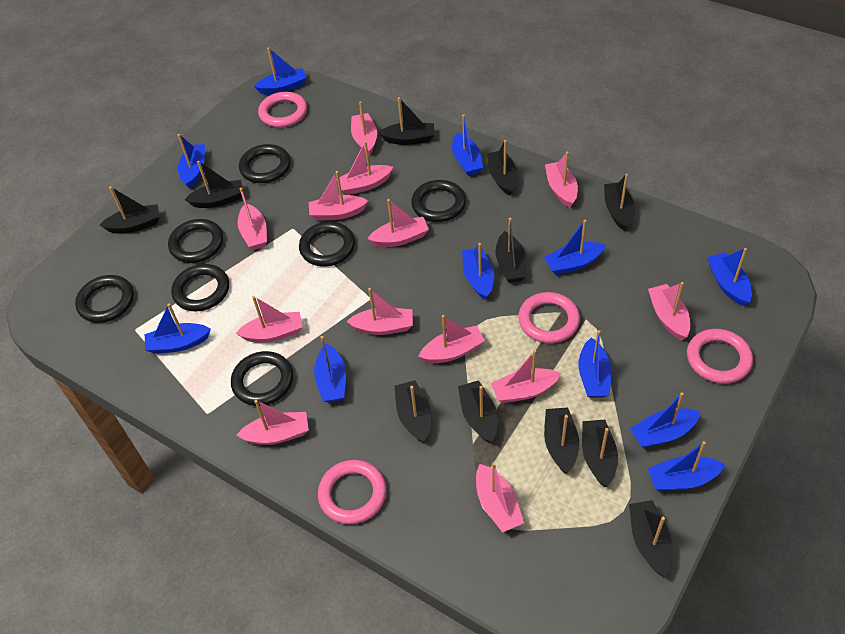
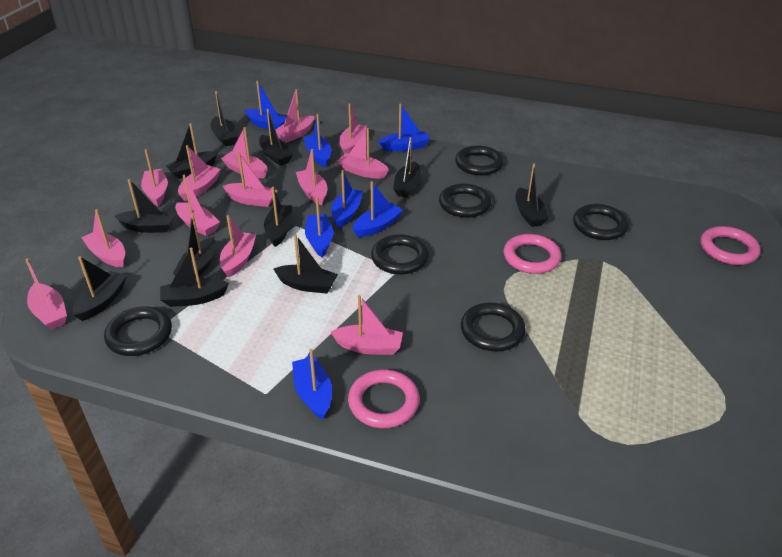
black ring: 7 -> 6
blue boat: 11 -> 7
pink ring: 4 -> 3

